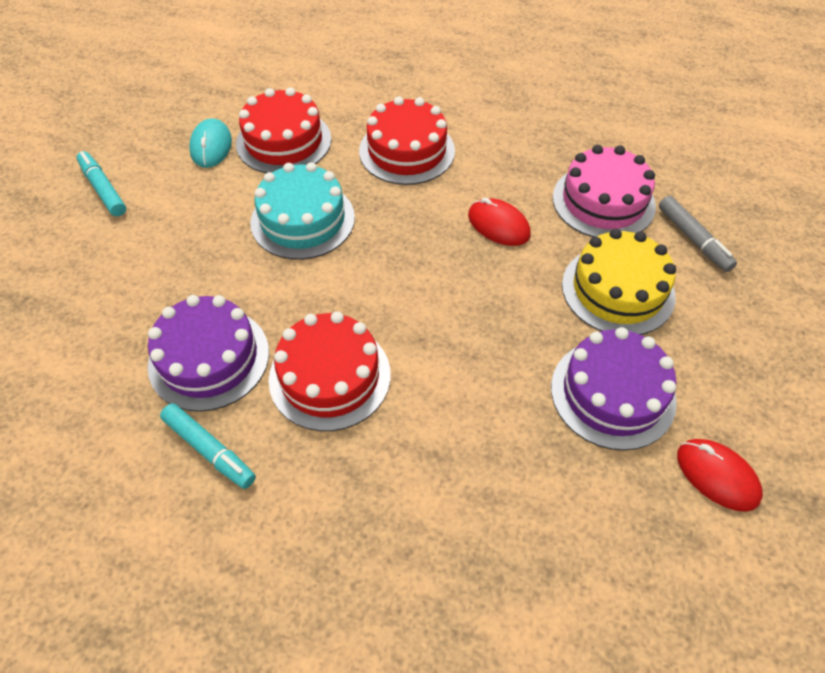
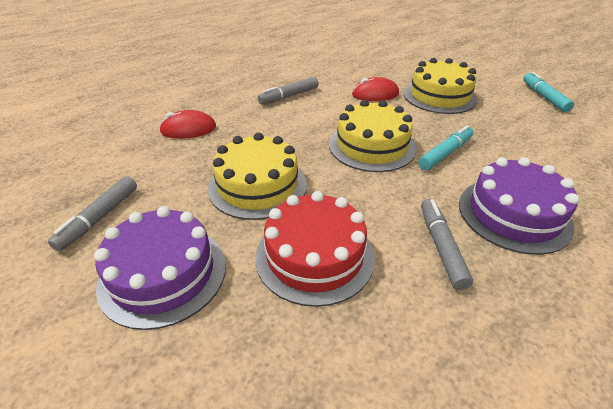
grey marker: 1 -> 3
pink cake: 1 -> 0
red cake: 3 -> 1
turquoise cake: 1 -> 0
turquoise mouse: 1 -> 0
yellow cake: 1 -> 3

